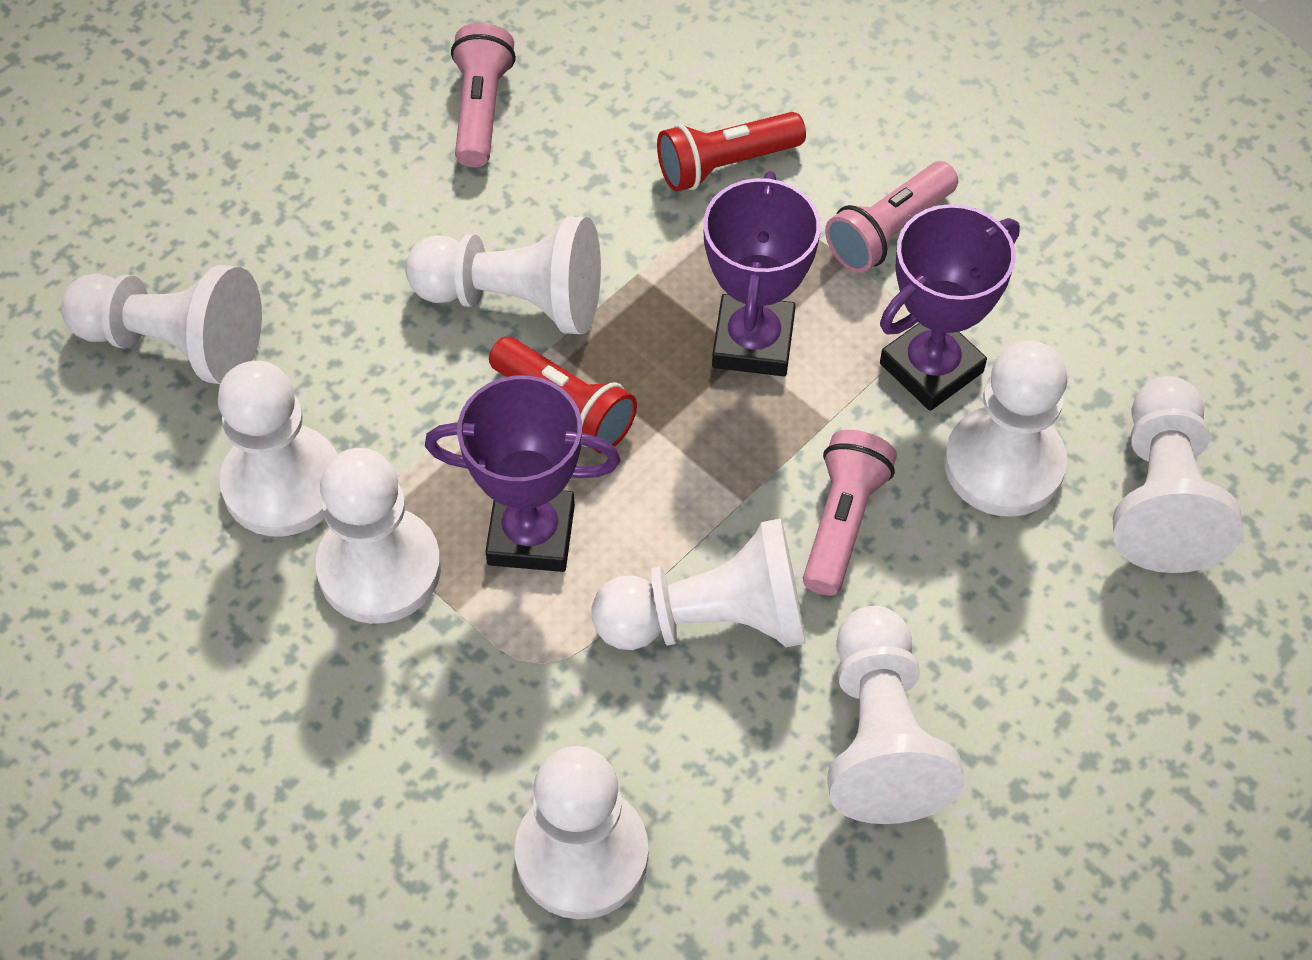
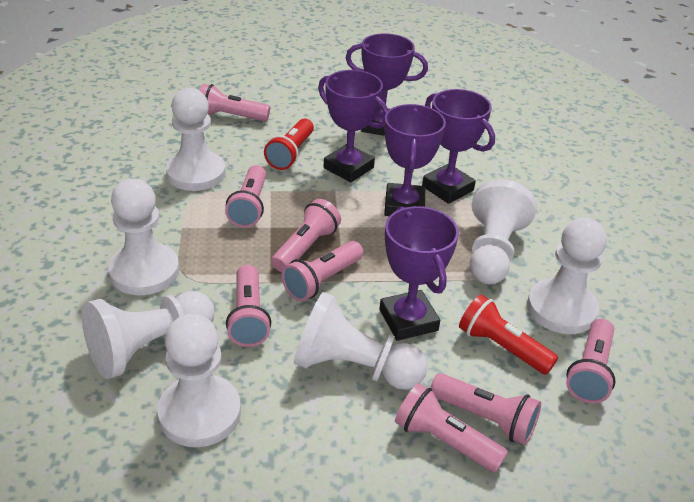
pink flashlight: 3 -> 8
purple trophy: 3 -> 5
white pawn: 9 -> 7

